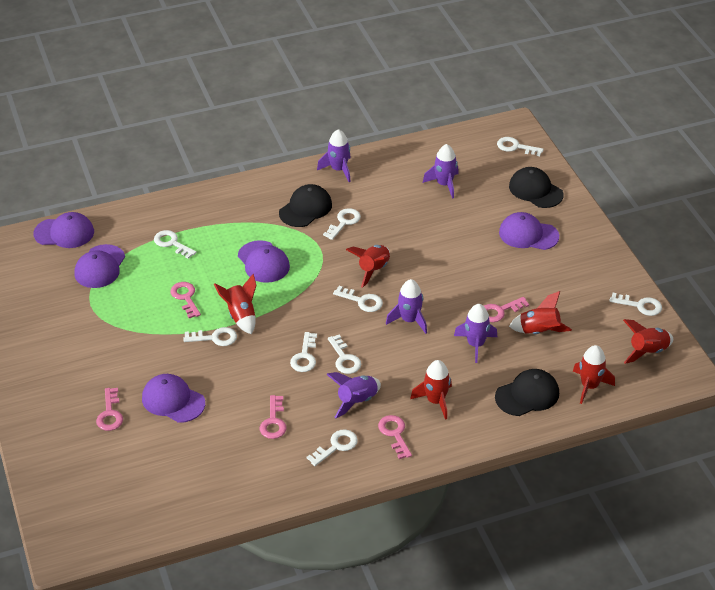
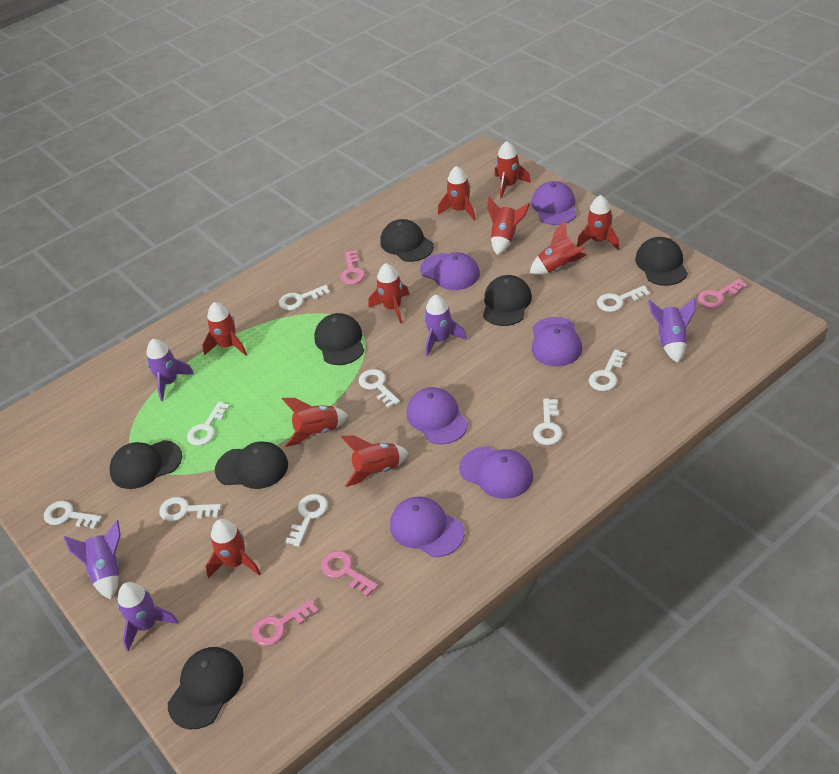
black cap: 3 -> 7
pink key: 5 -> 4
purple cap: 5 -> 6
red rocket: 6 -> 10

